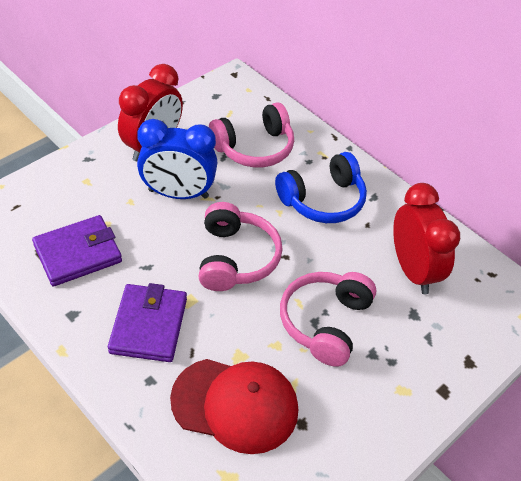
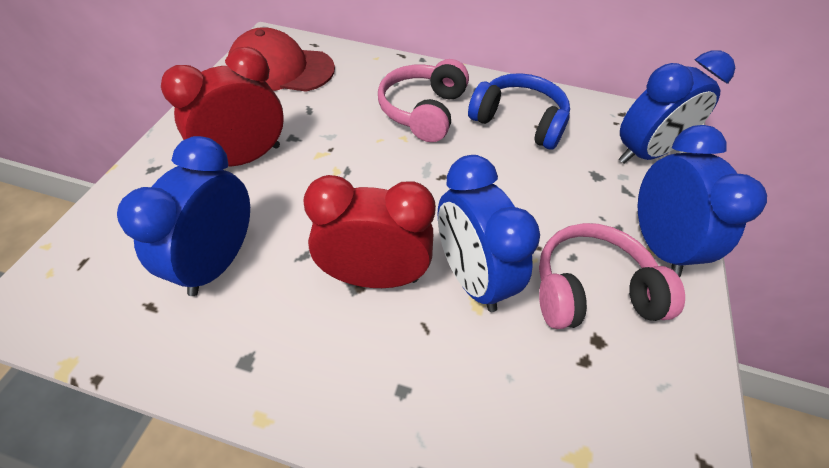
blue clock: 1 -> 4
pink headphones: 3 -> 2
purple wallet: 2 -> 0

